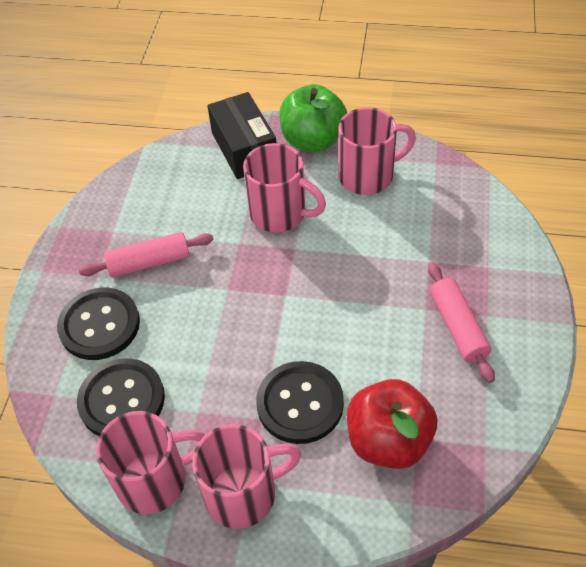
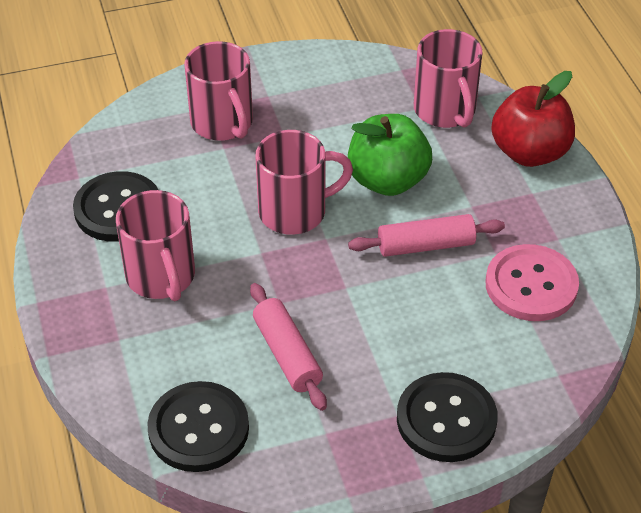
black box: 1 -> 0
pink button: 0 -> 1

